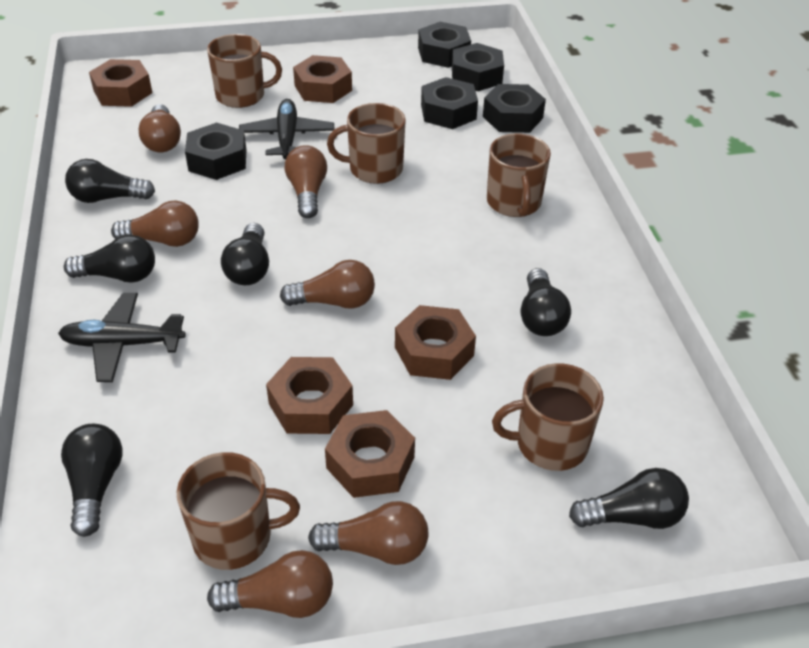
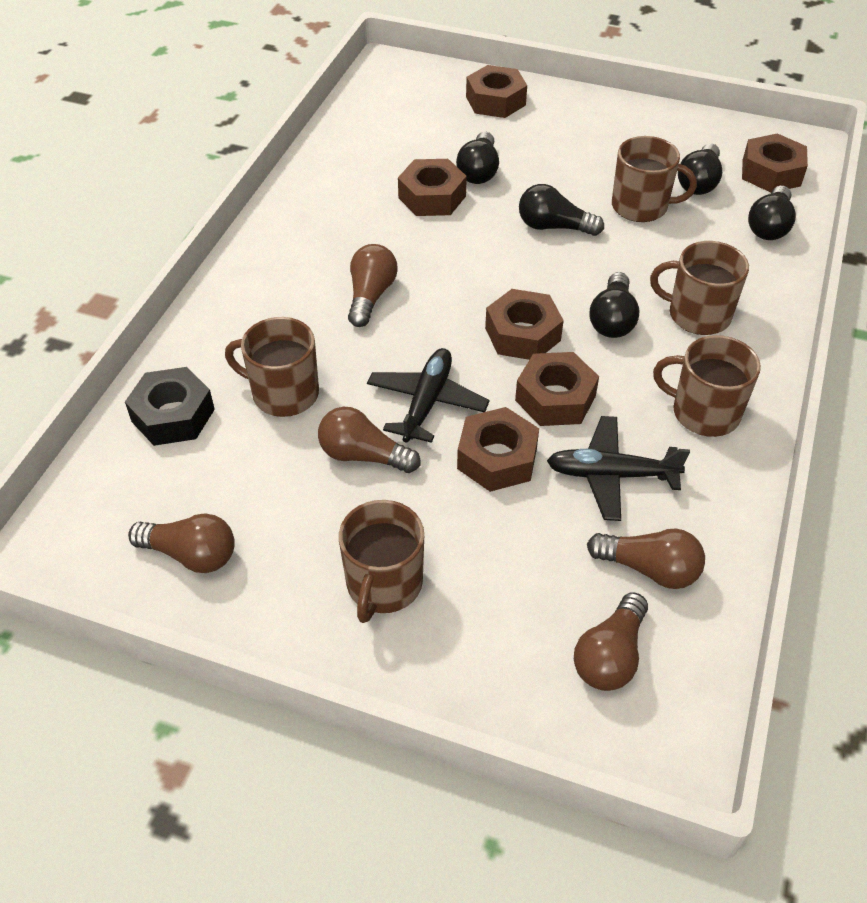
black light bulb: 6 -> 5
black nut: 5 -> 1
brown light bulb: 6 -> 5
brown nut: 5 -> 6

